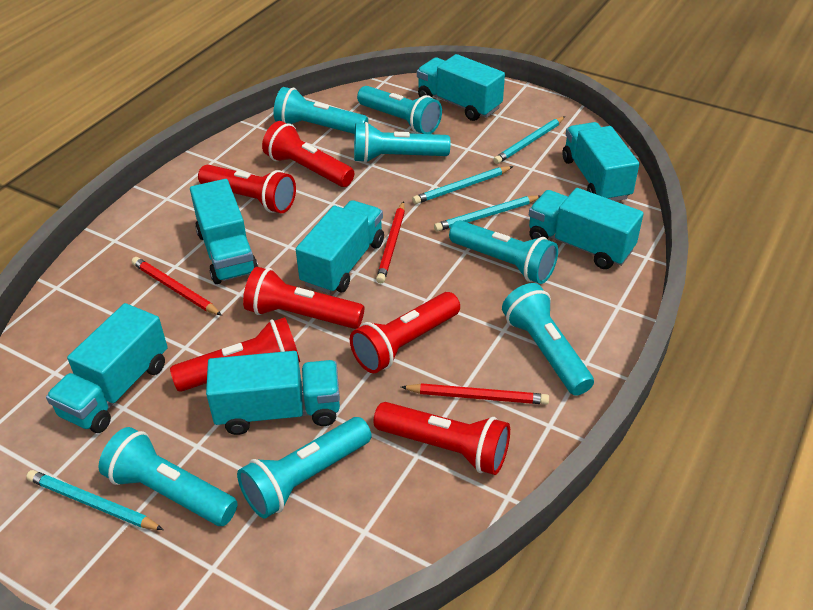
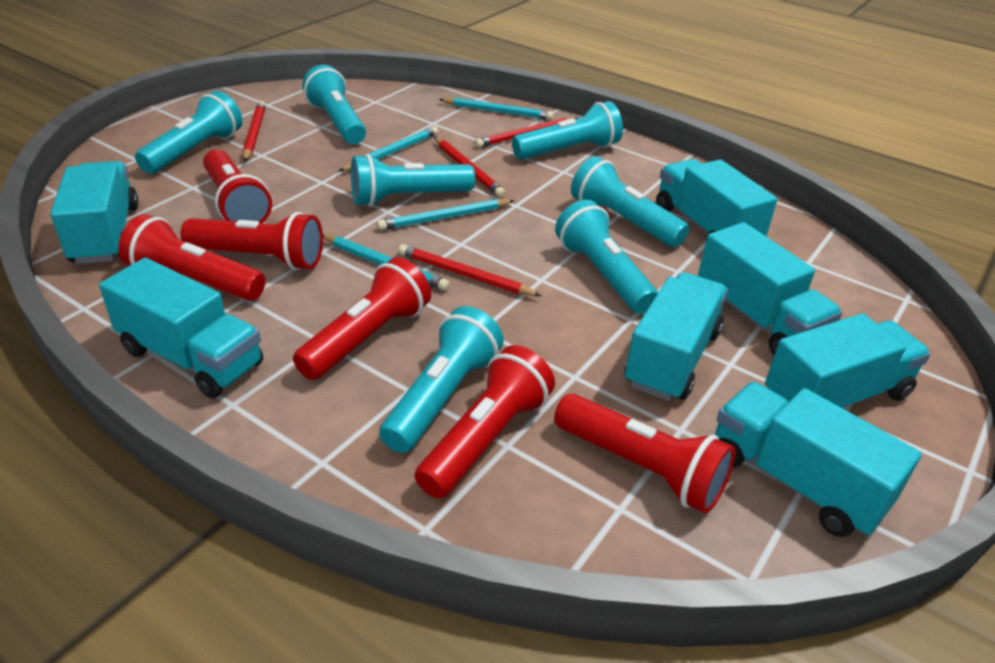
red pencil: 3 -> 4

